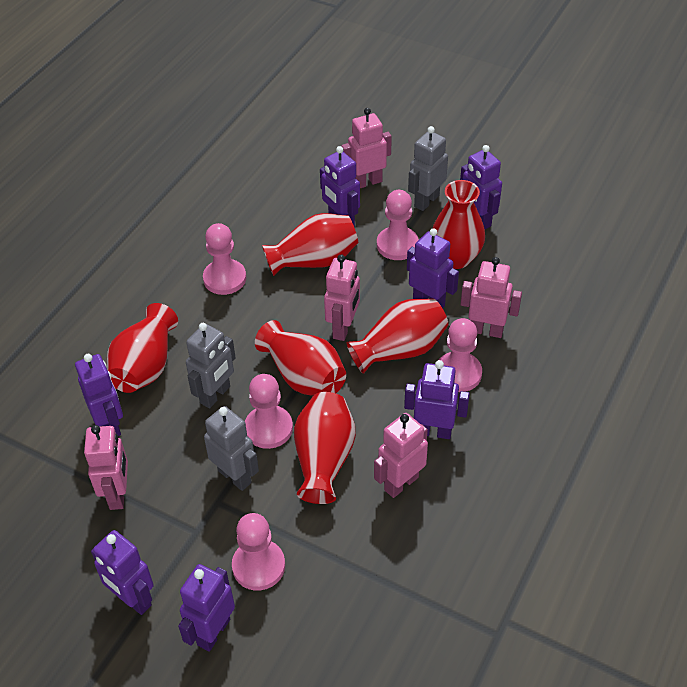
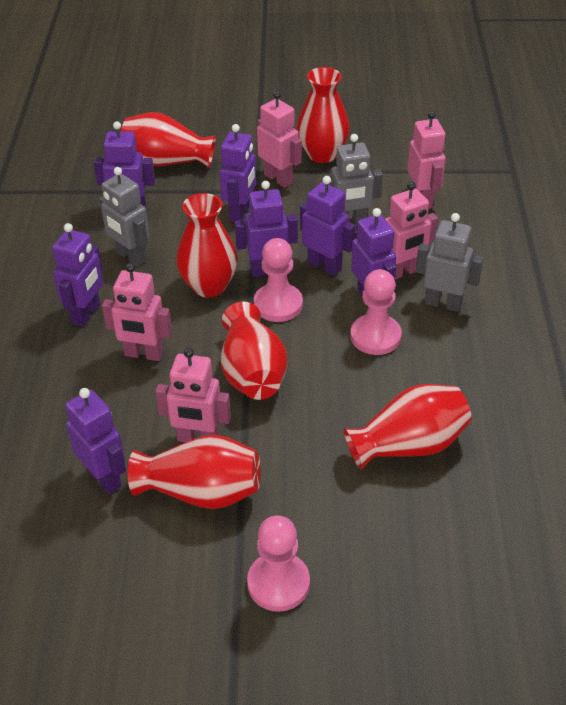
pink pawn: 5 -> 3

